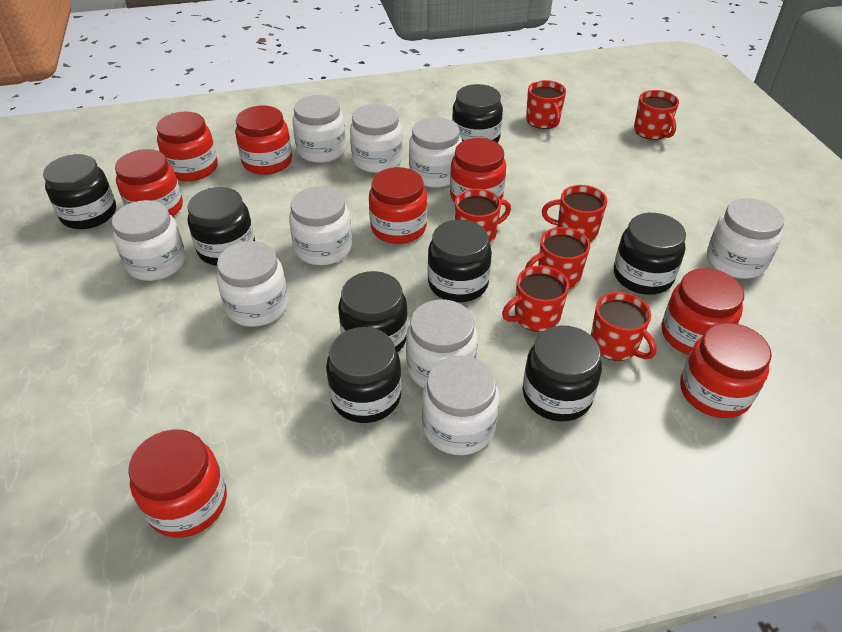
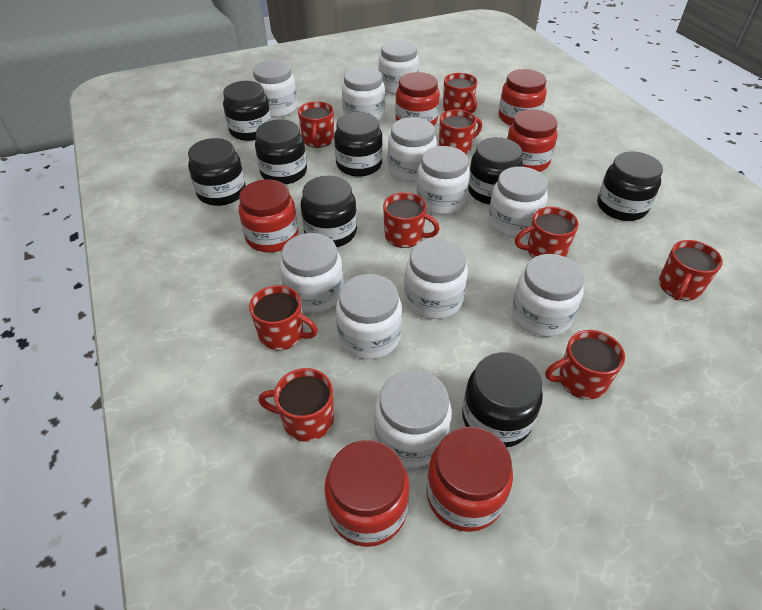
red jar: 8 -> 6
red mug: 7 -> 9
white jar: 9 -> 11

